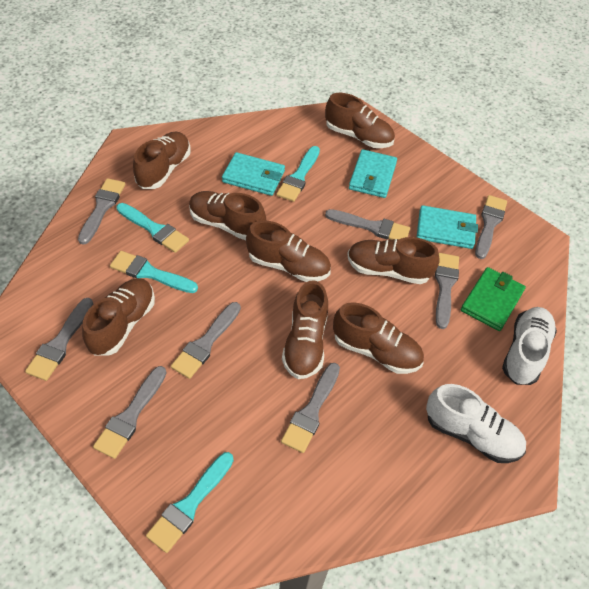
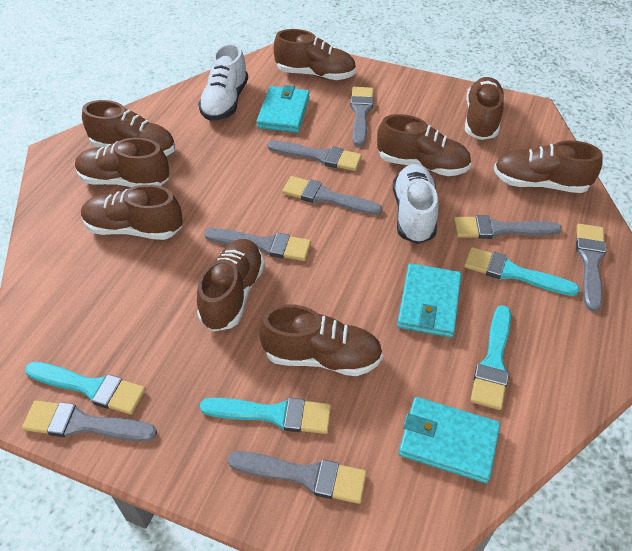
brown shoe: 8 -> 9
green wallet: 1 -> 0

